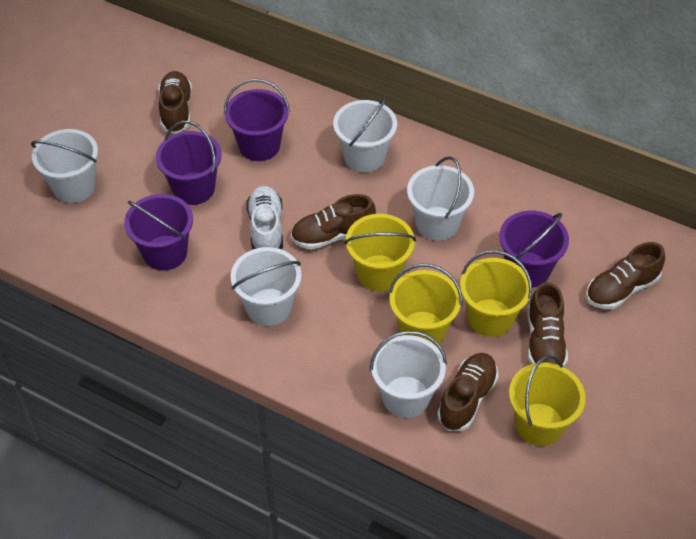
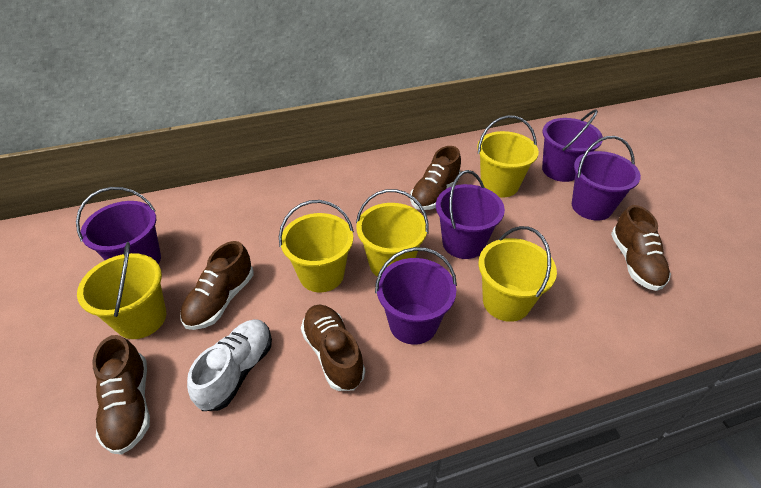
purple bucket: 4 -> 5
white bucket: 5 -> 0
yellow bucket: 4 -> 5

